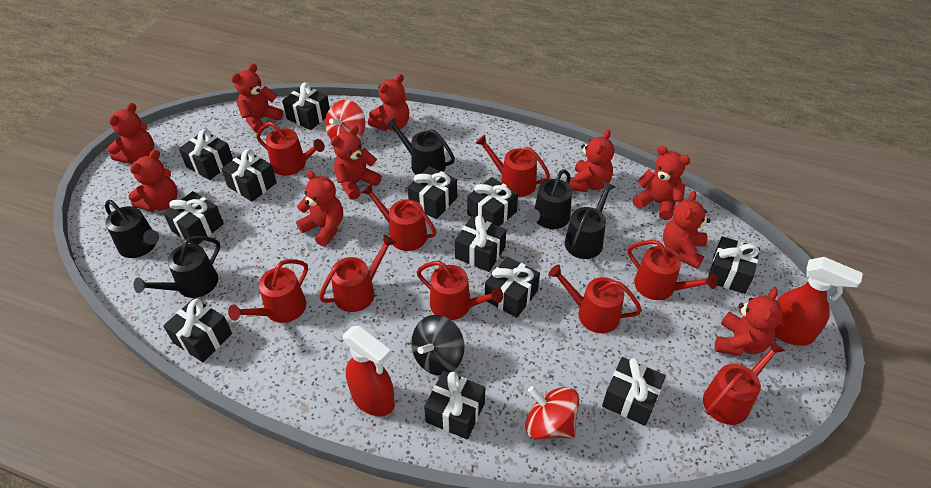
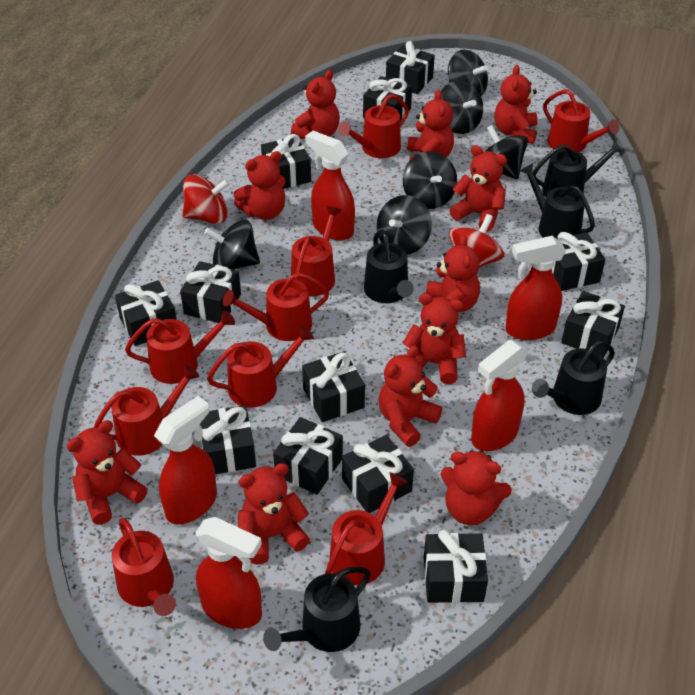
black spinning top: 1 -> 6
red spray bottle: 2 -> 5
red teddy bear: 10 -> 11

